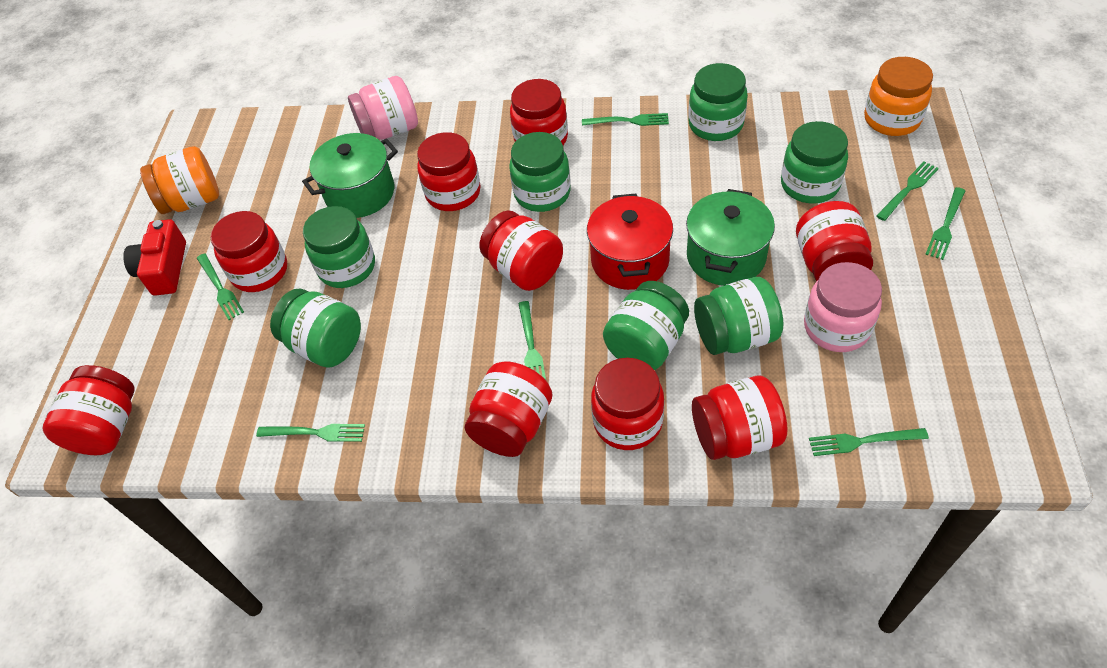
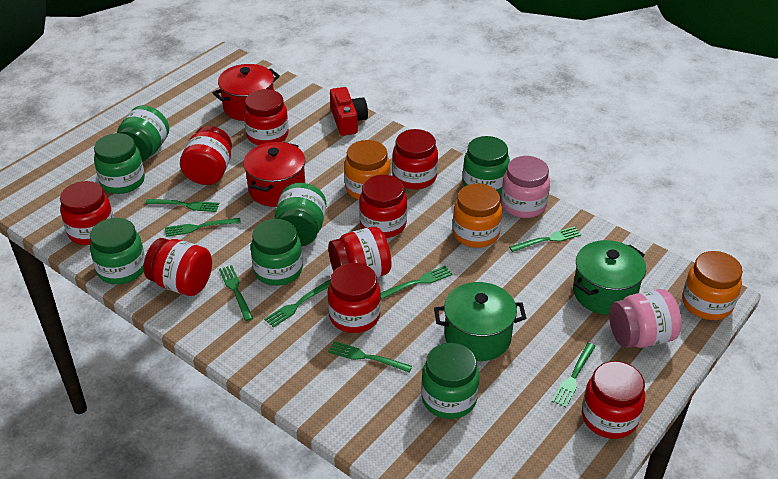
green fork: 7 -> 8
orange jar: 2 -> 3
red pot: 1 -> 2

